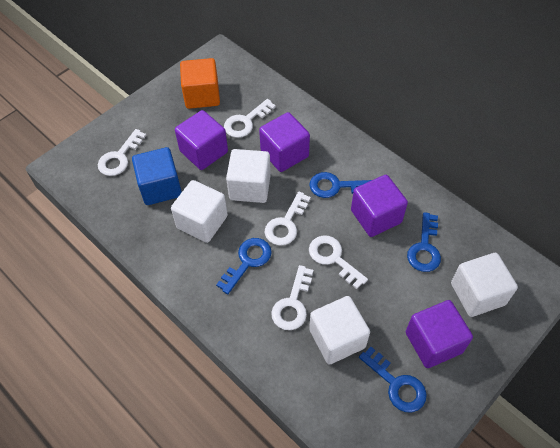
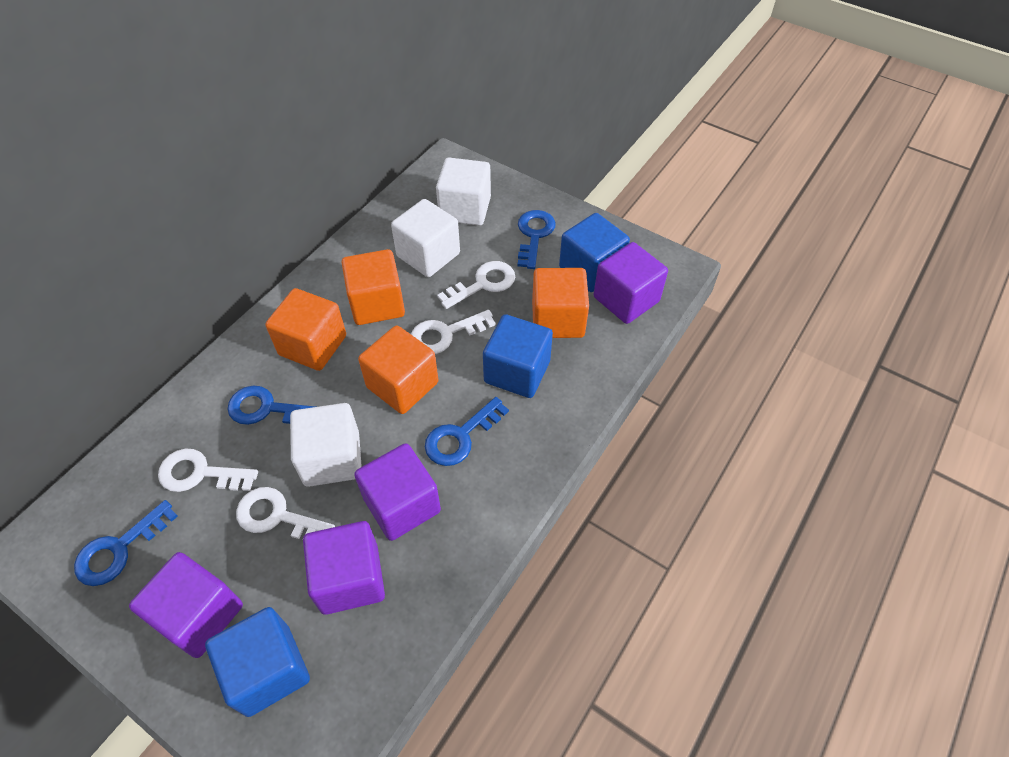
blue cube: 1 -> 3
orange cube: 1 -> 4
white cube: 4 -> 3
white key: 5 -> 4

